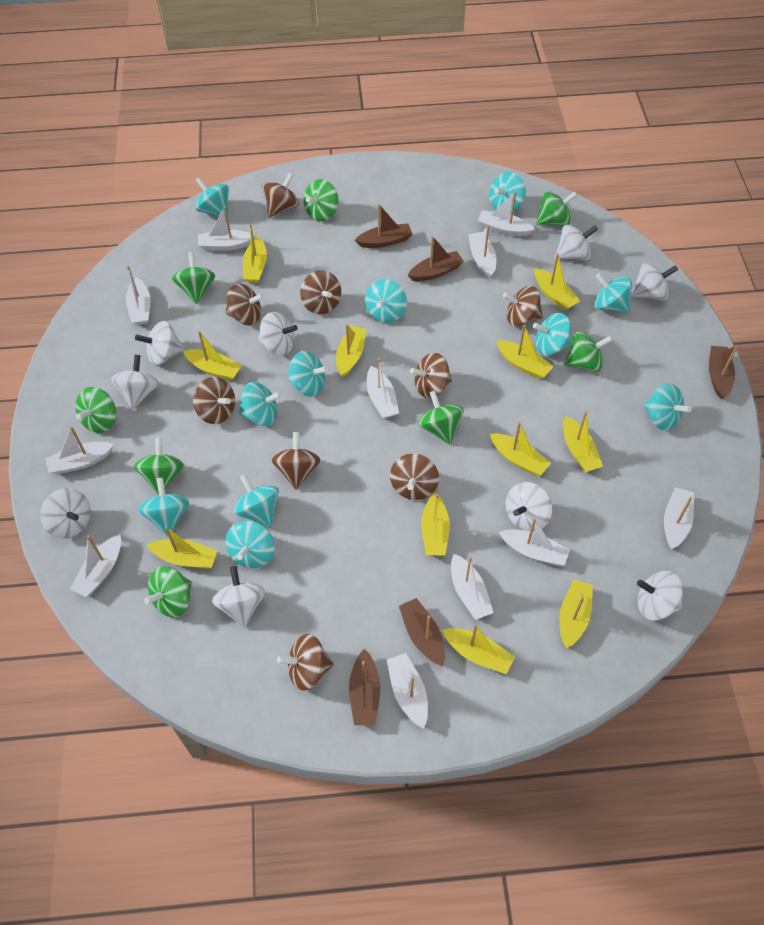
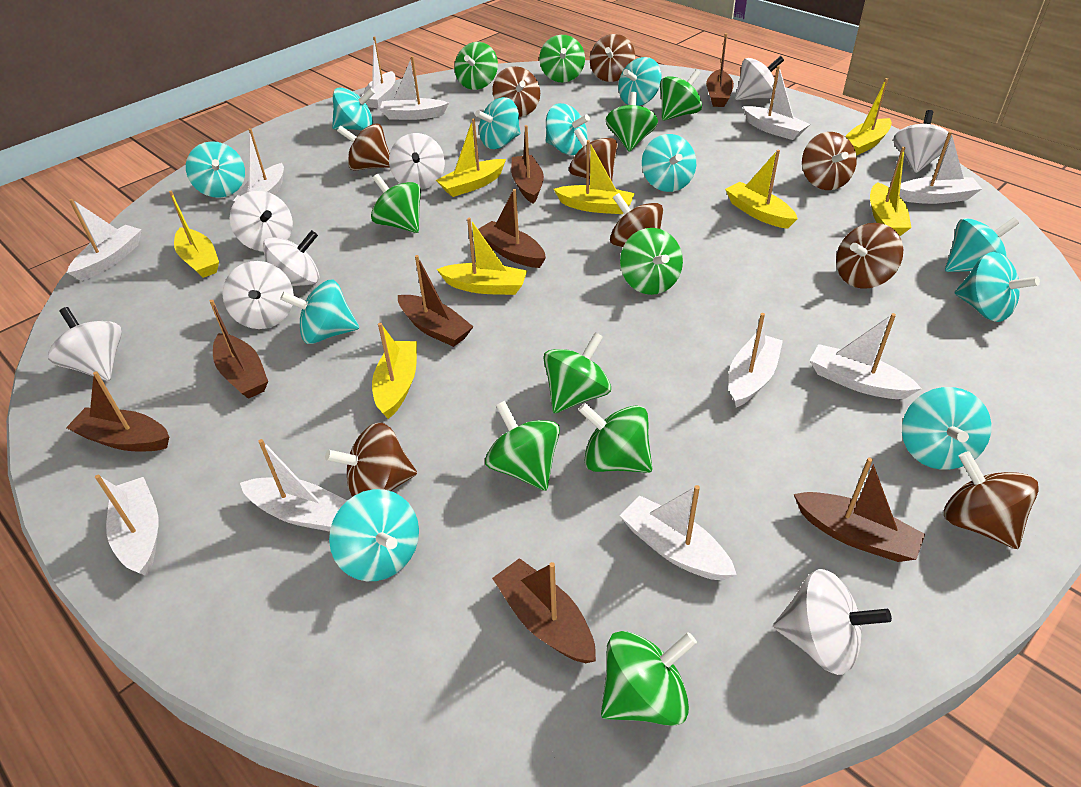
brown boat: 5 -> 8
green spinning top: 8 -> 10
white spinning top: 9 -> 8
yellow boat: 11 -> 8

